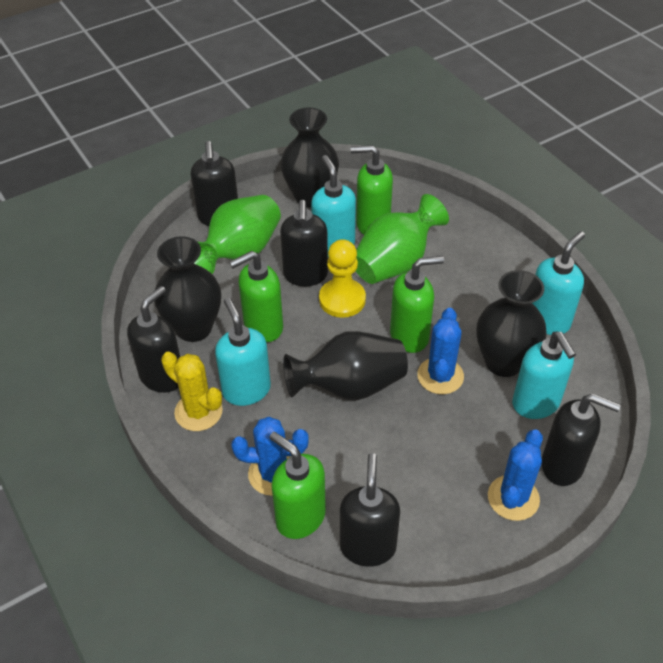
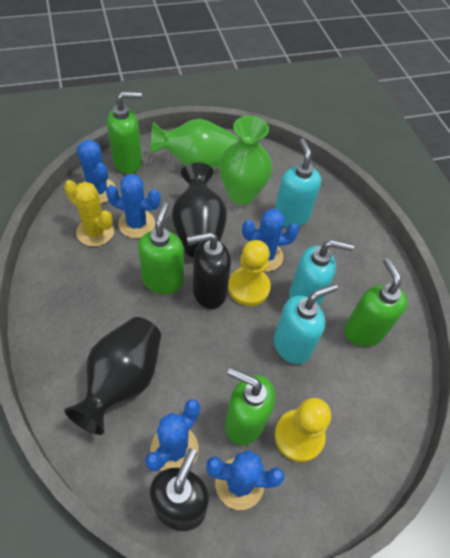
black soap dispenser: 5 -> 2
black vase: 4 -> 2
blue cactus: 3 -> 5
turquoise soap dispenser: 4 -> 3
yellow pawn: 1 -> 2

